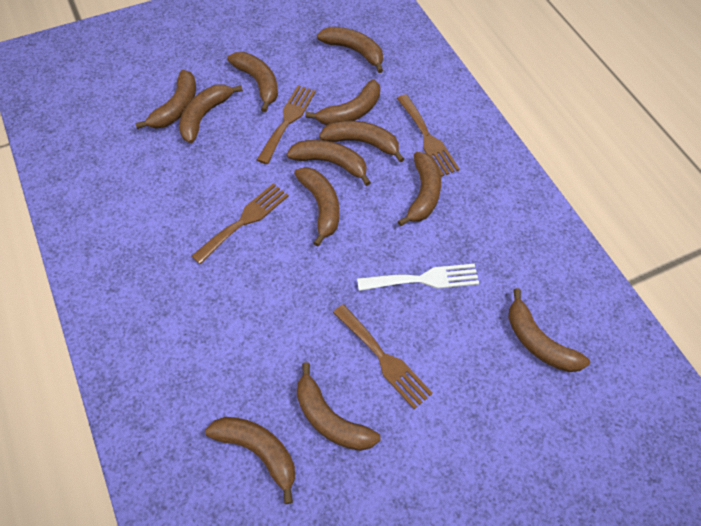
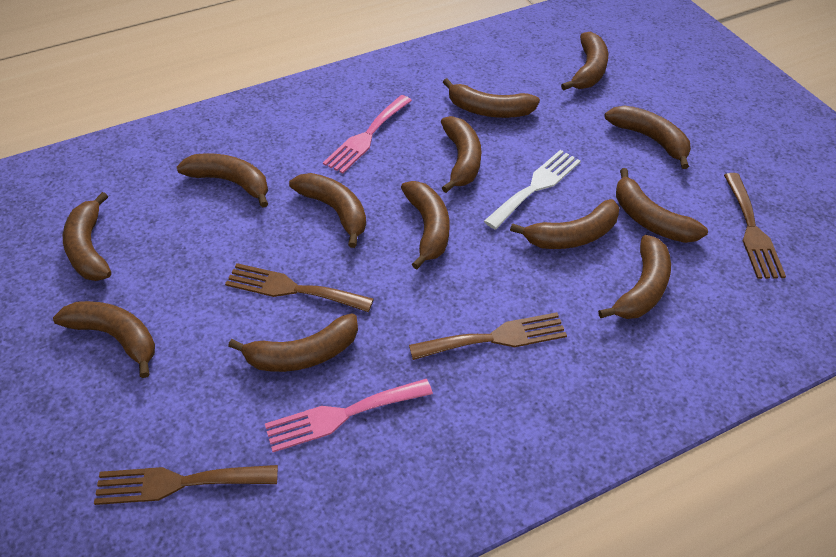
brown banana: 12 -> 13
pink fork: 0 -> 2

